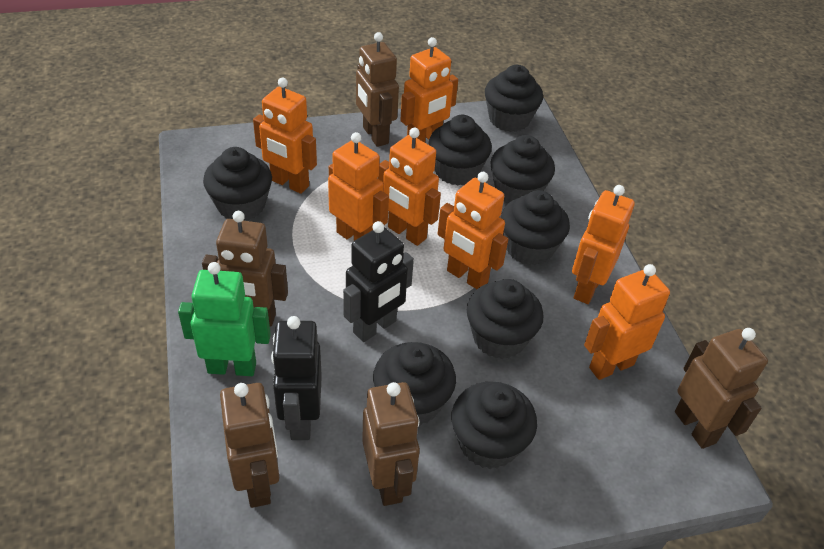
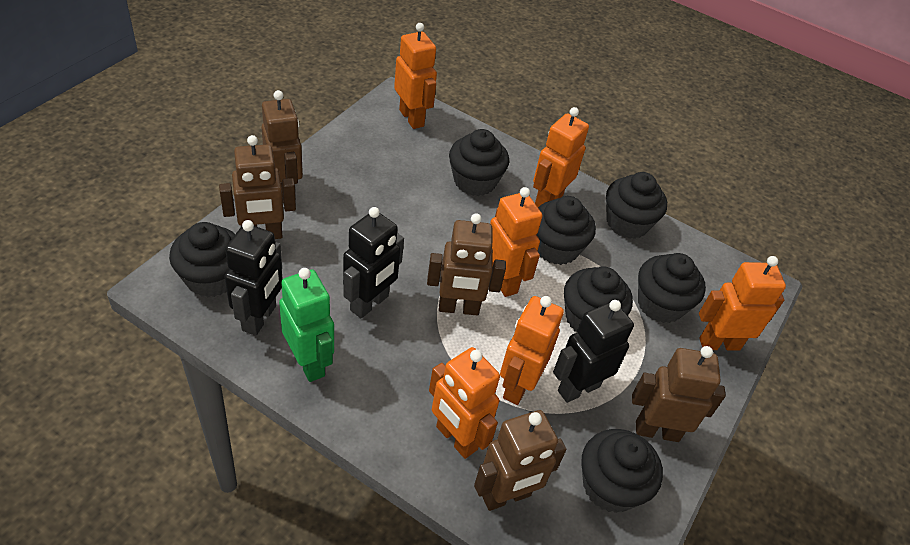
black cupcake: 8 -> 7
black robot: 2 -> 3
orange robot: 7 -> 6

